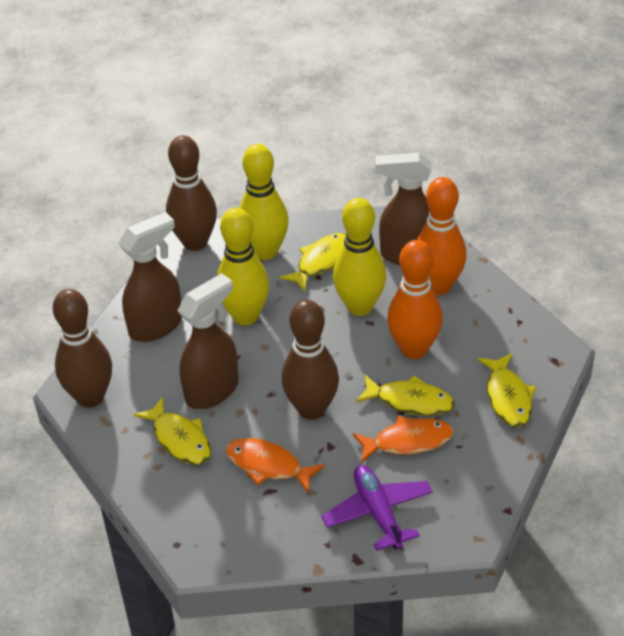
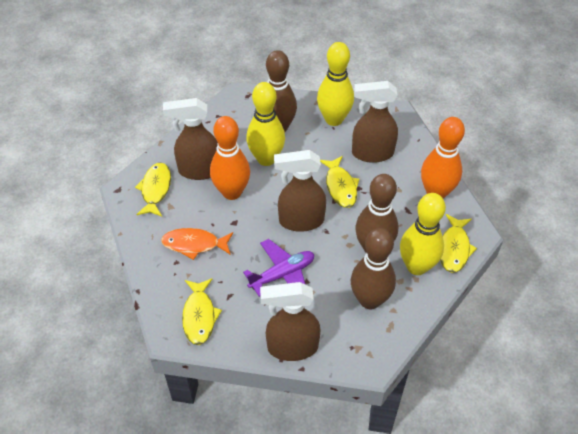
brown spray bottle: 3 -> 4
orange fish: 2 -> 1

